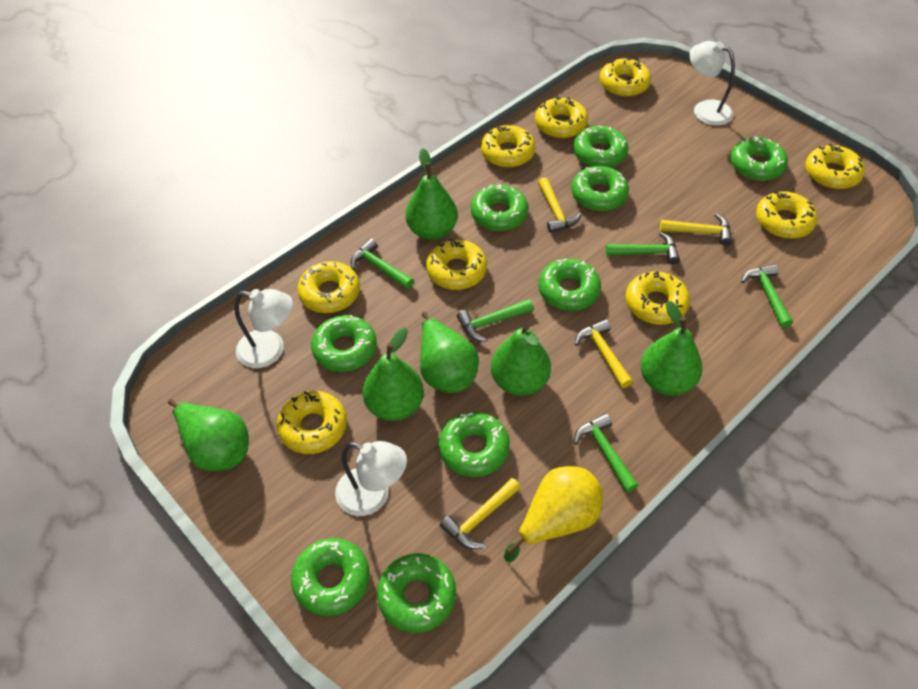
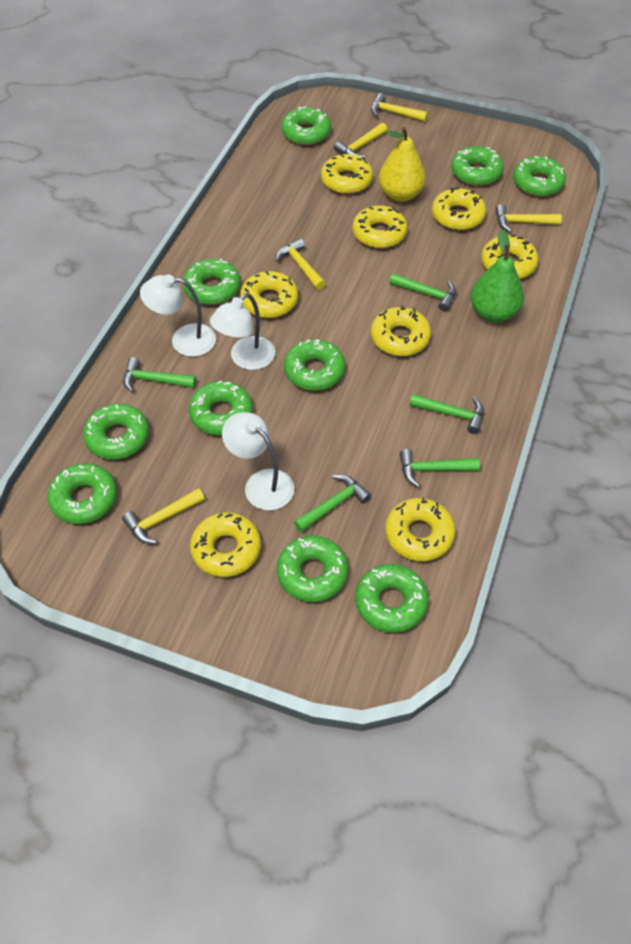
green donut: 9 -> 10
green pear: 6 -> 1
yellow donut: 9 -> 8
yellow hammer: 4 -> 5

